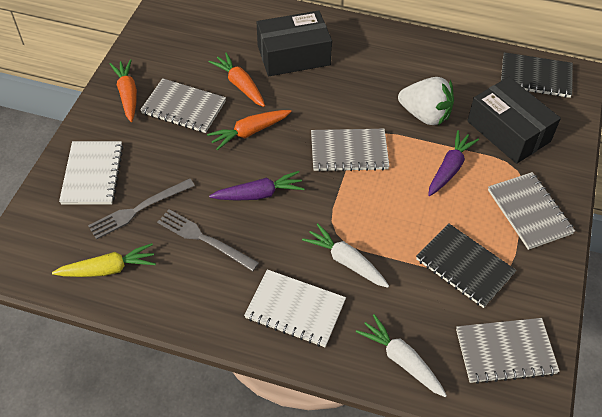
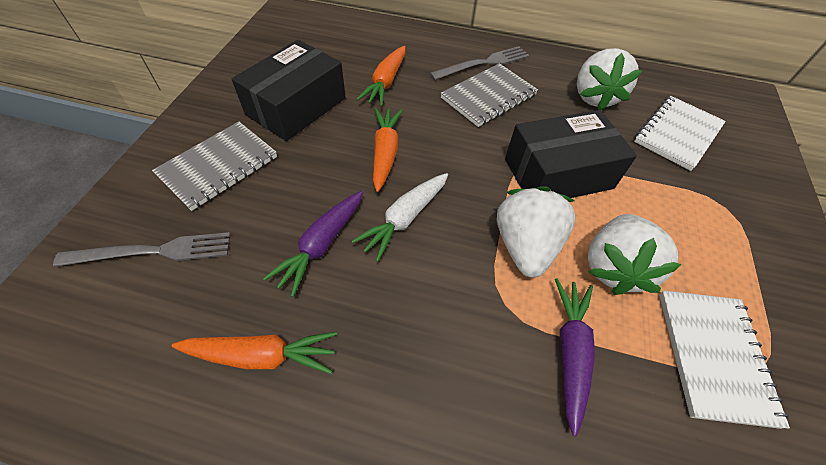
black notebook: 2 -> 0
grey notebook: 4 -> 2
white carrot: 2 -> 1
white strawberry: 1 -> 3
yellow carrot: 1 -> 0

